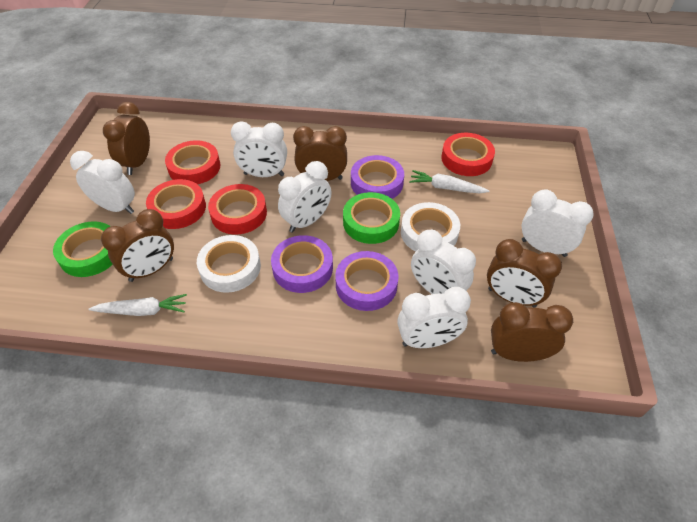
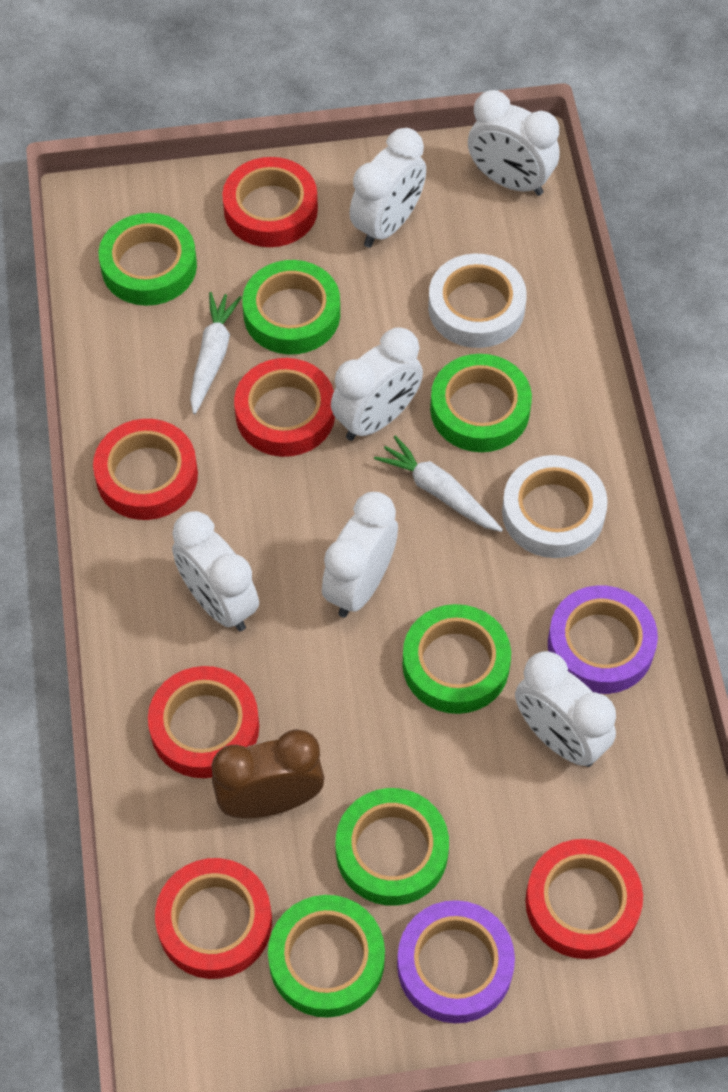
brown clock: 5 -> 1
green tape: 2 -> 6
purple tape: 3 -> 2
red tape: 4 -> 6

